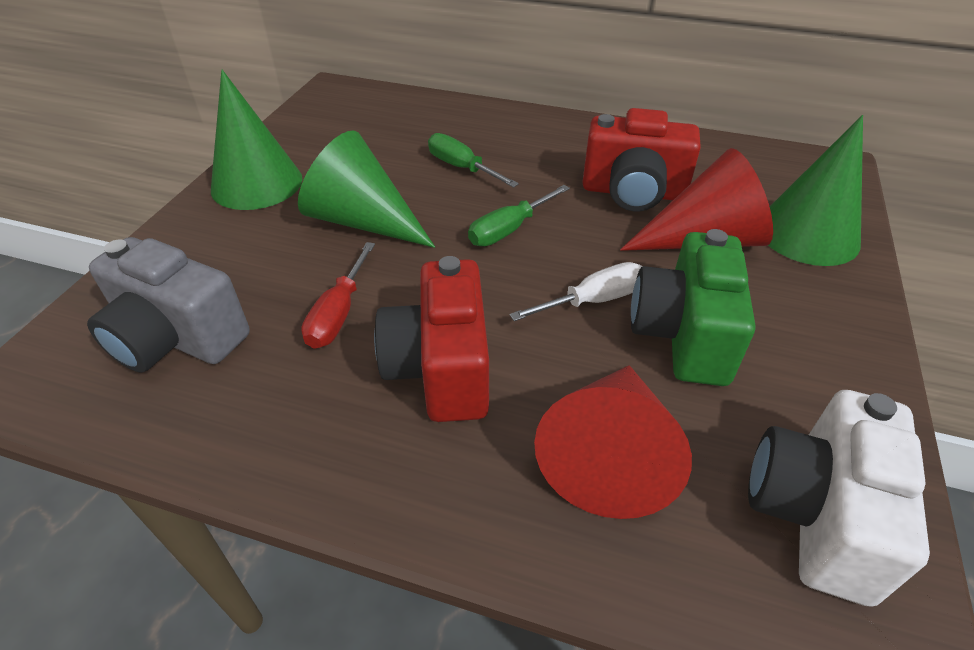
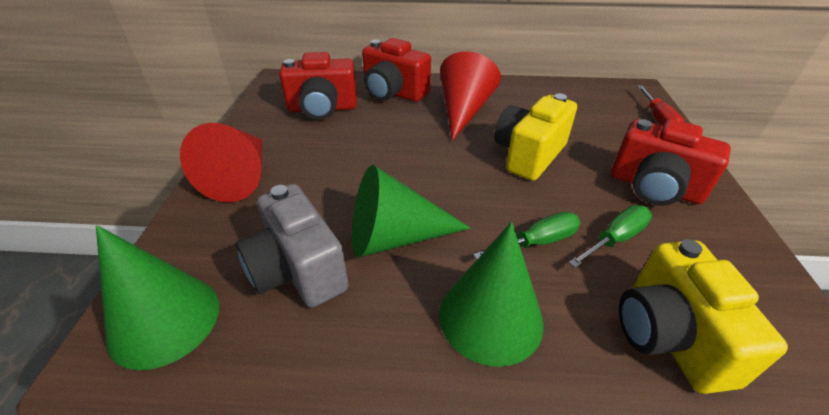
green camera: 1 -> 0
red camera: 2 -> 3
white camera: 1 -> 0
white screwdriver: 1 -> 0
yellow camera: 0 -> 2

